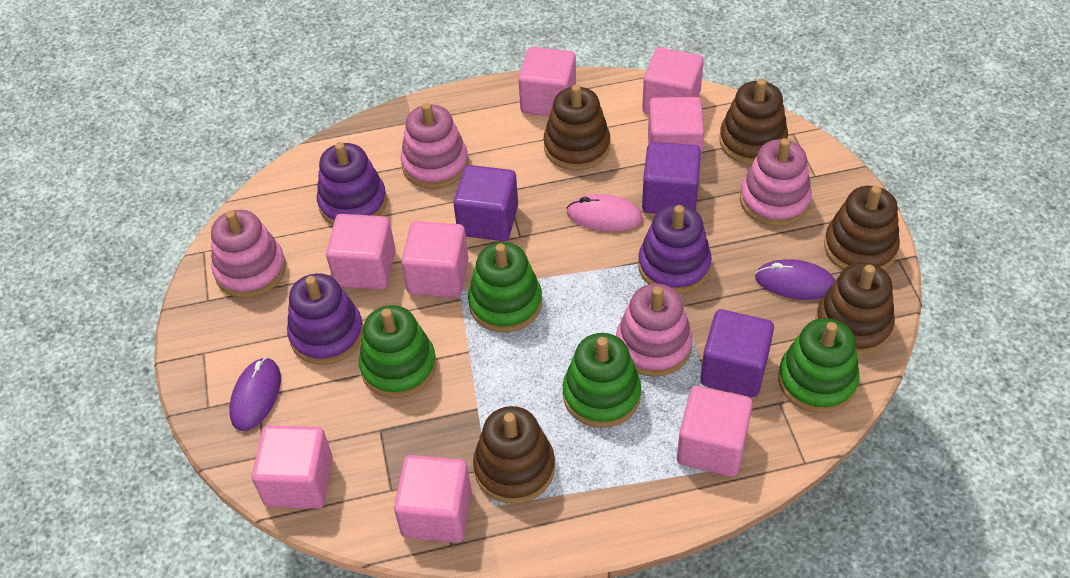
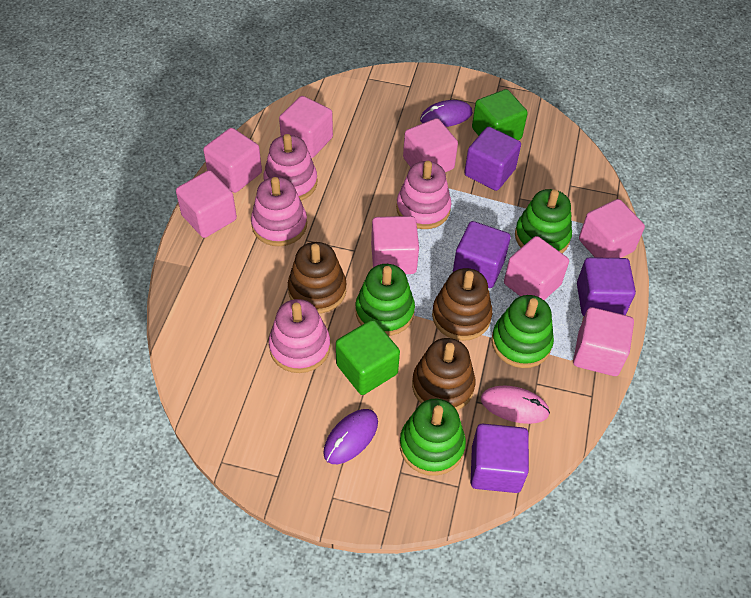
brown stacking toy: 5 -> 3
green cube: 0 -> 2
purple cube: 3 -> 4
purple stacking toy: 3 -> 0

